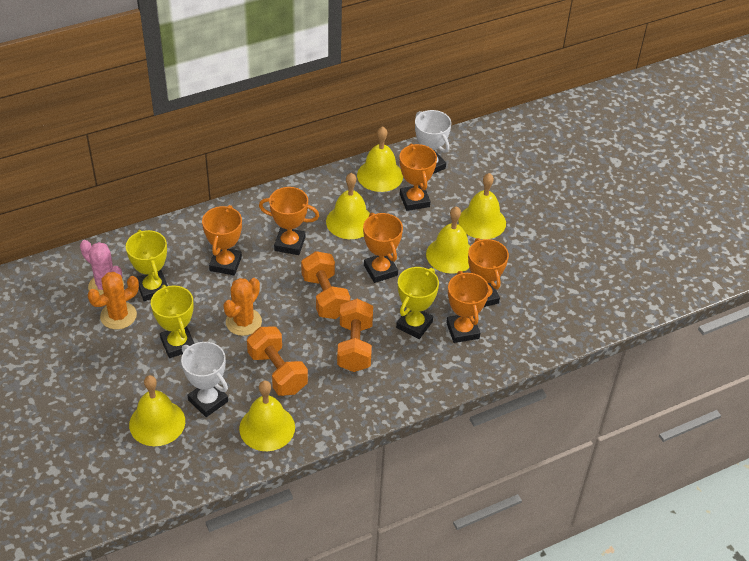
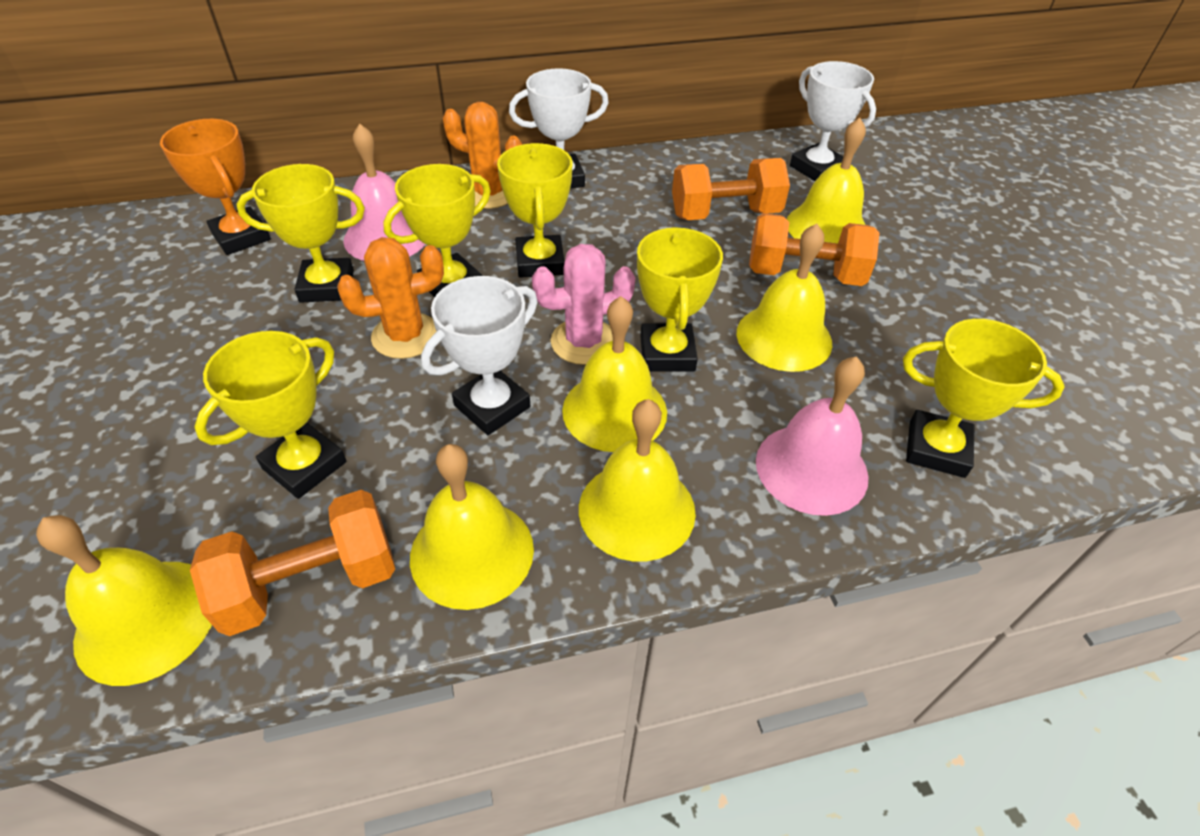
orange trophy: 6 -> 1
pink bell: 0 -> 2
white trophy: 2 -> 3
yellow trophy: 3 -> 6

